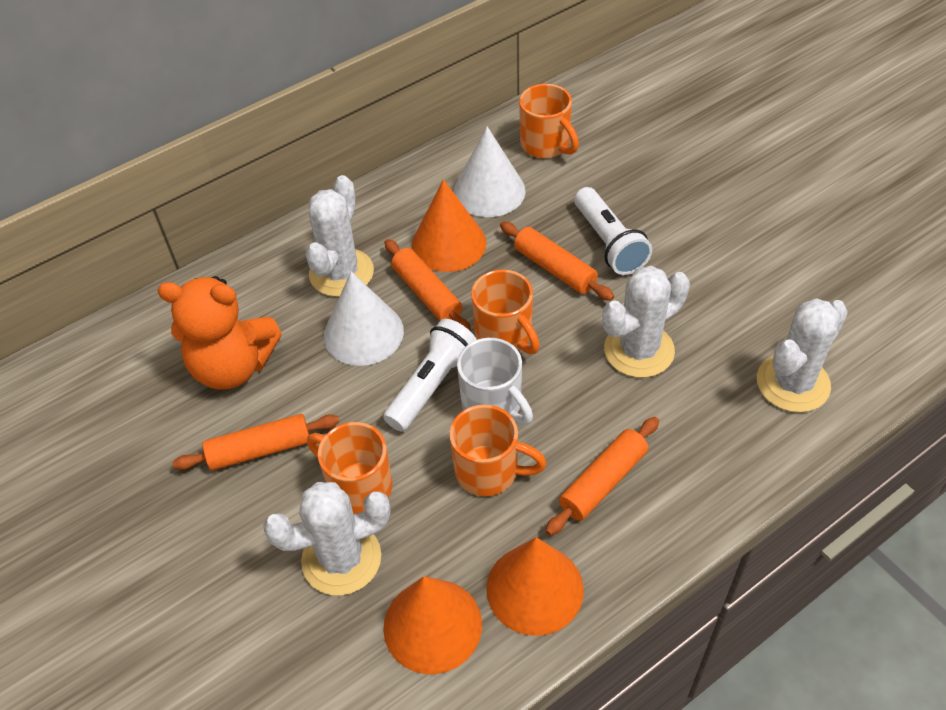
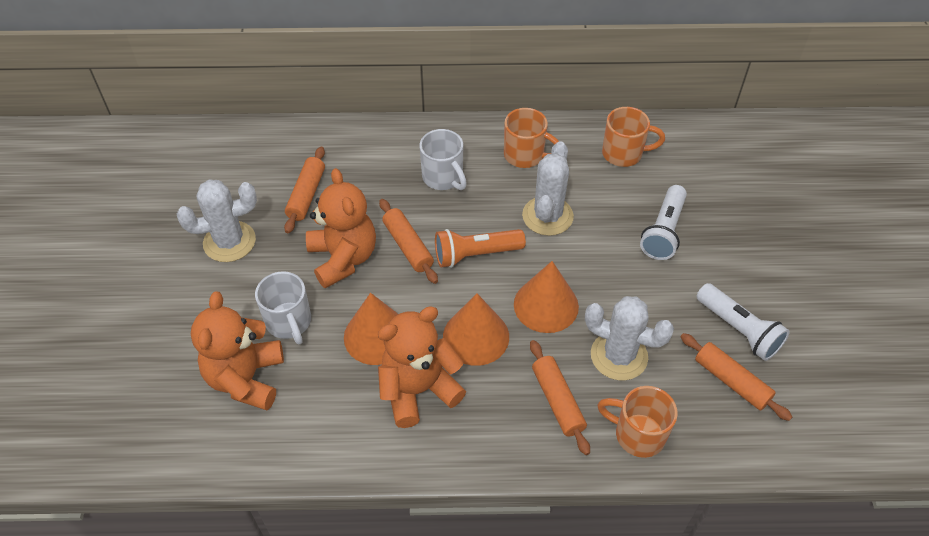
orange flashlight: 0 -> 1
orange mug: 4 -> 3
orange teddy bear: 1 -> 3
white cactus: 4 -> 3
white cone: 2 -> 0
white mug: 1 -> 2

